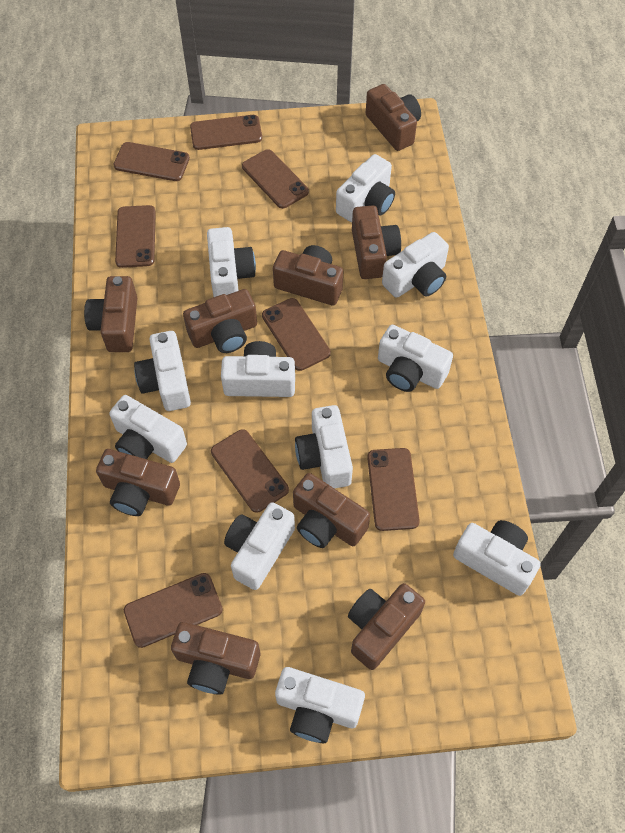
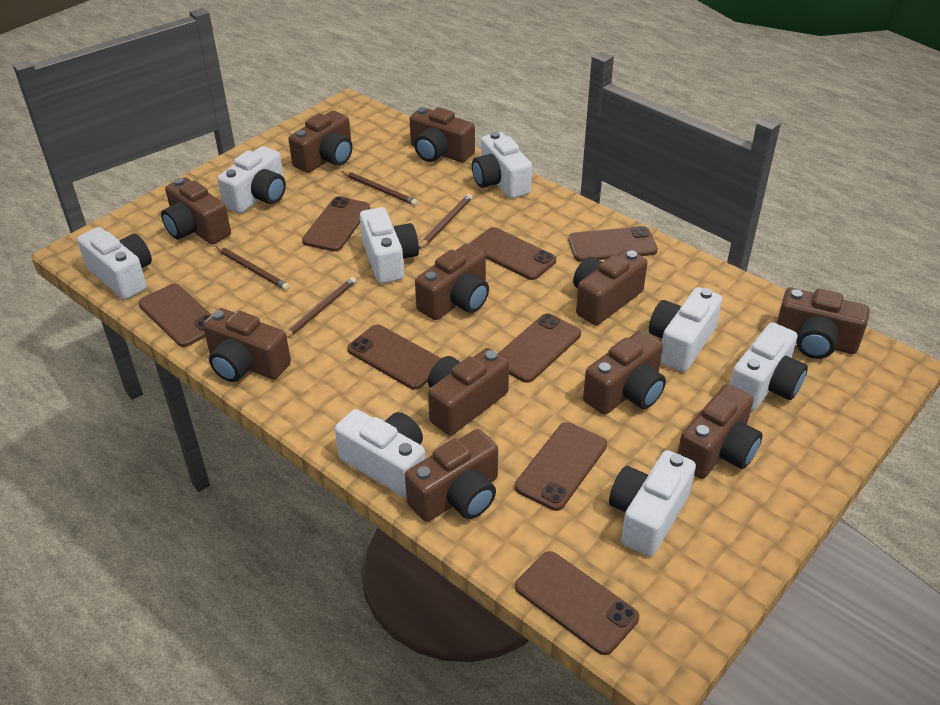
brown camera: 9 -> 11
brown pencil: 0 -> 4
white camera: 11 -> 8

